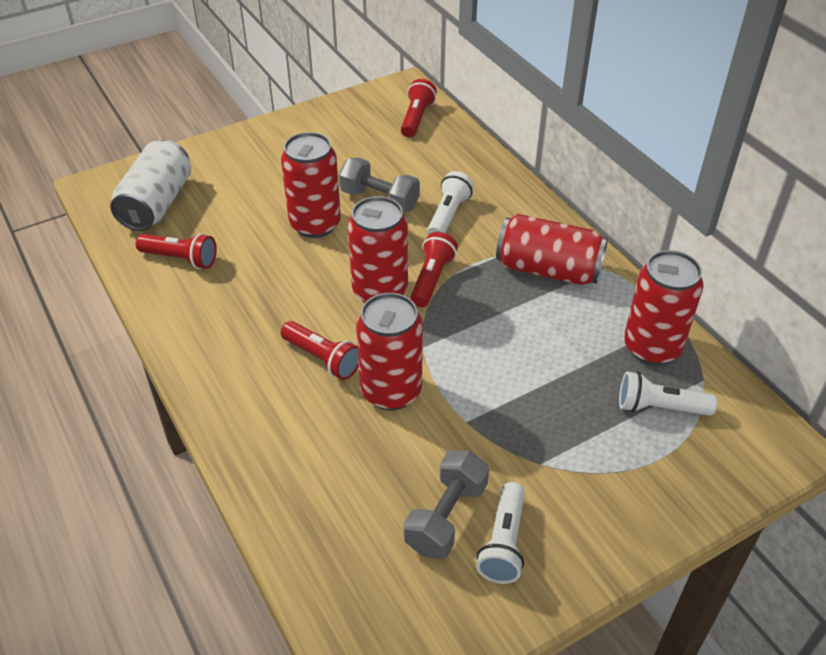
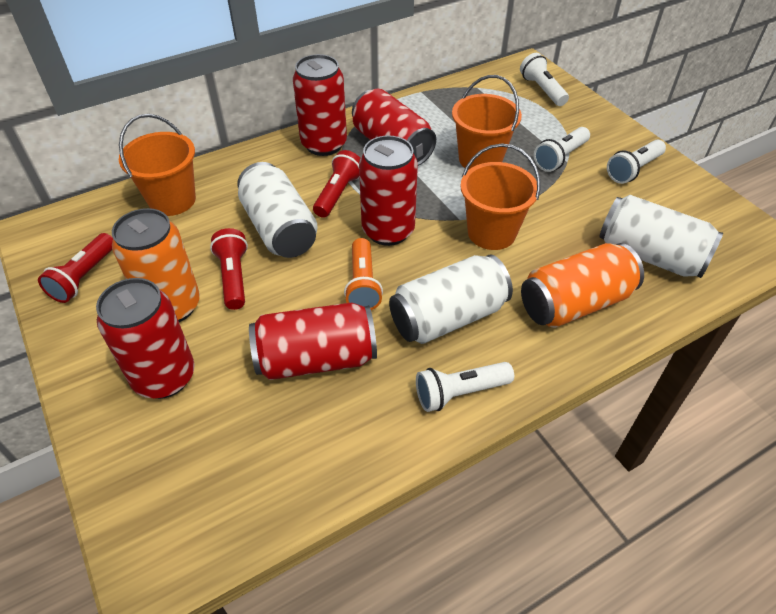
grey dumbbell: 2 -> 0
orange bucket: 0 -> 3
orange can: 0 -> 2
orange flashlight: 0 -> 1
red flashlight: 4 -> 3
white can: 1 -> 3
white flashlight: 3 -> 4

